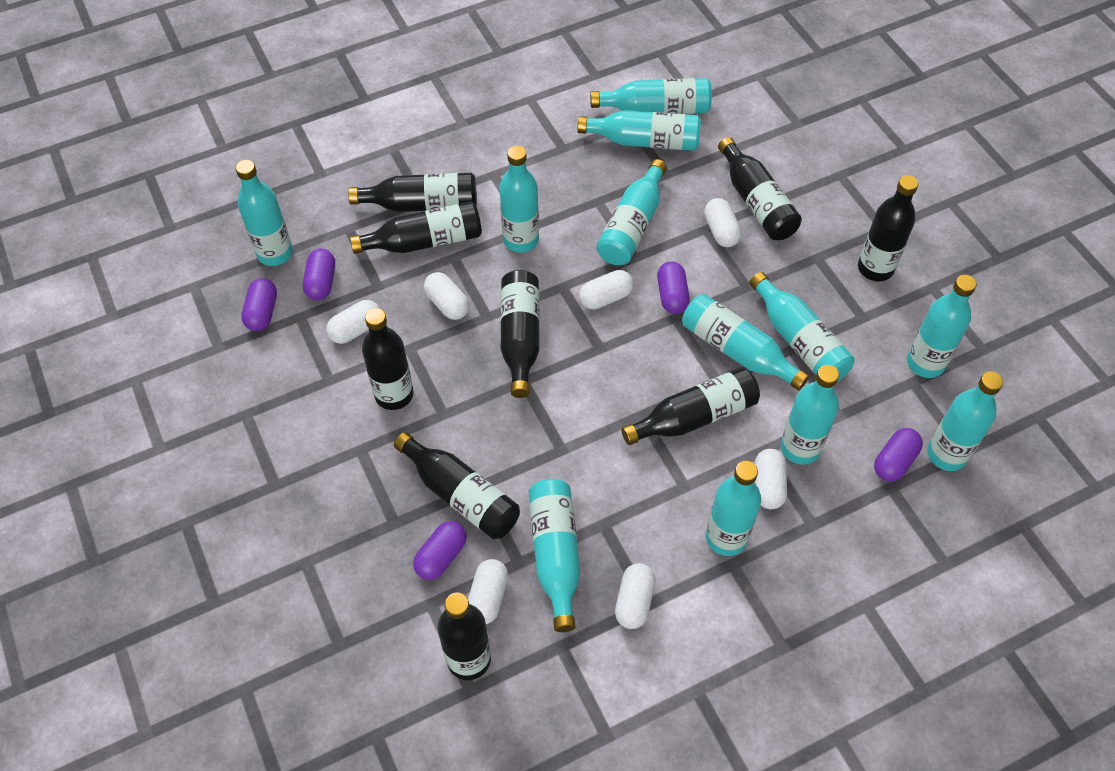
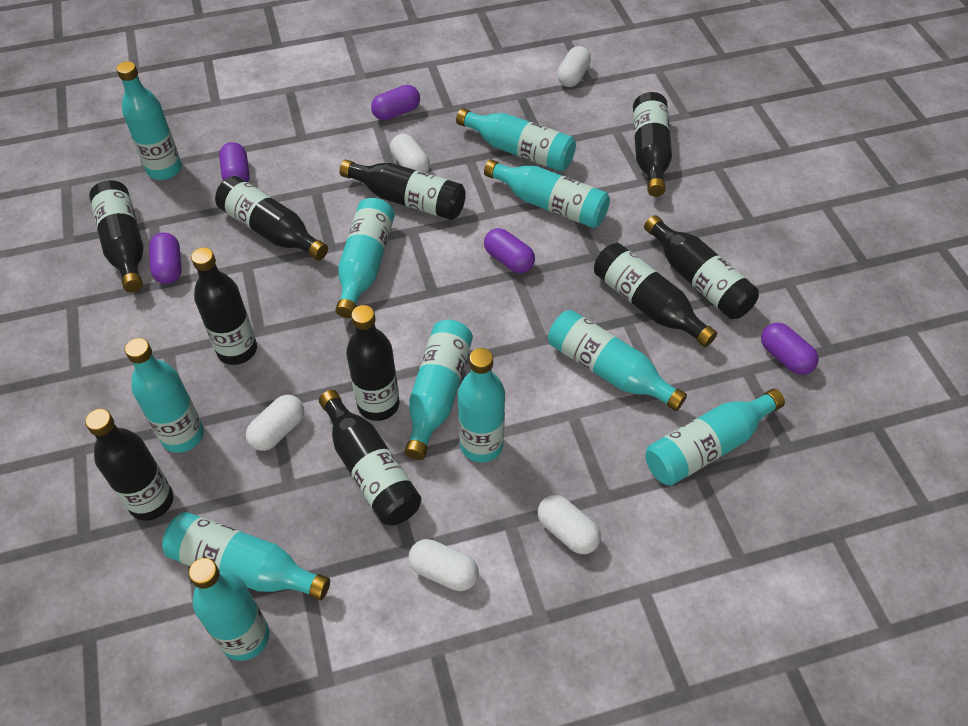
black bottle: 9 -> 10
turquoise bottle: 12 -> 11
white capsule: 7 -> 5

